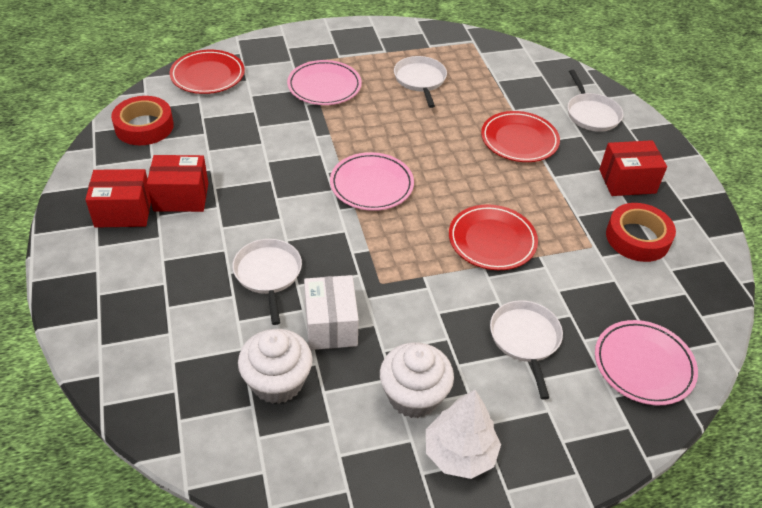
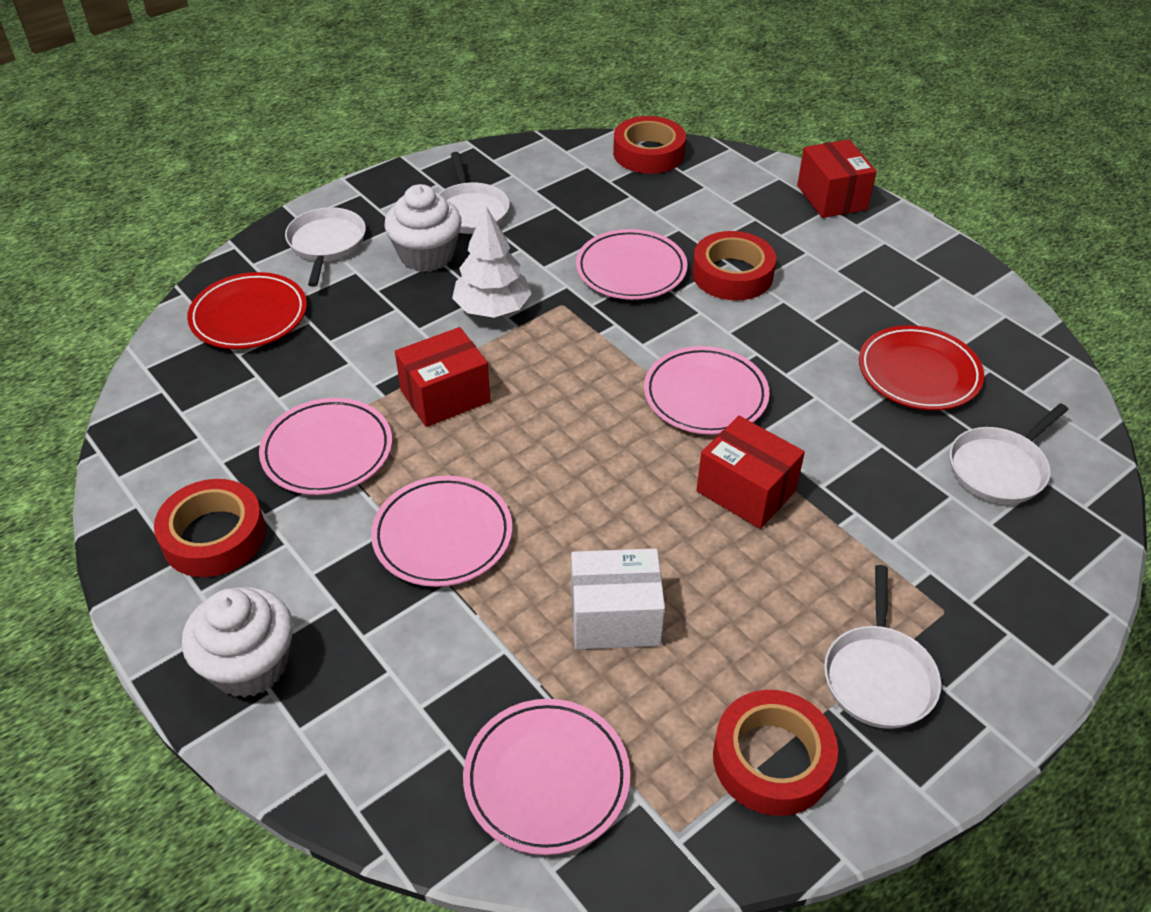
pink plate: 3 -> 5
red plate: 3 -> 2
red tape: 2 -> 4

